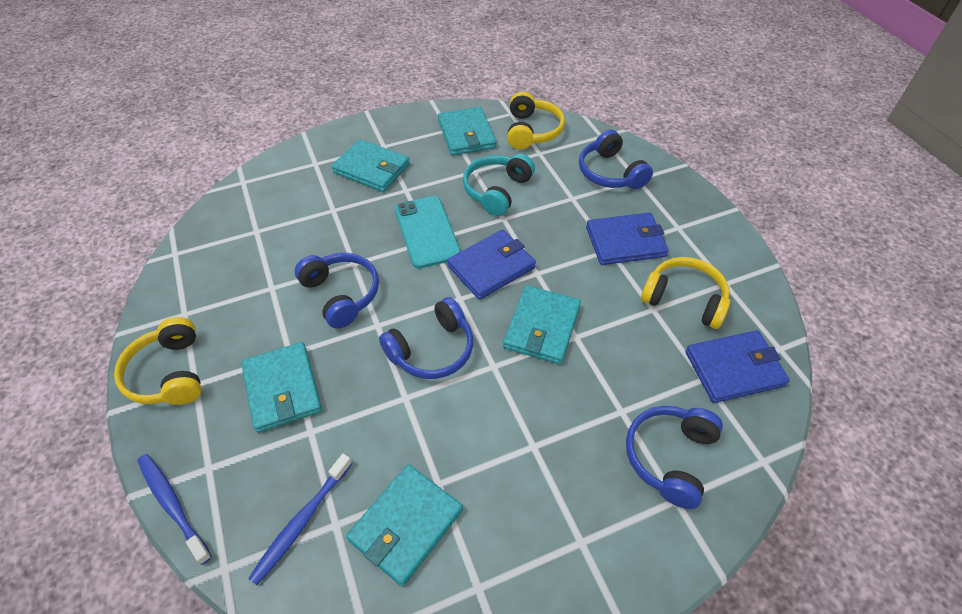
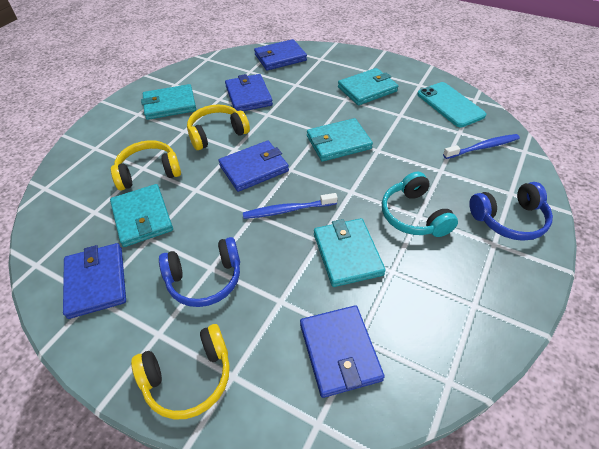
blue headphones: 4 -> 2
blue wallet: 3 -> 5

